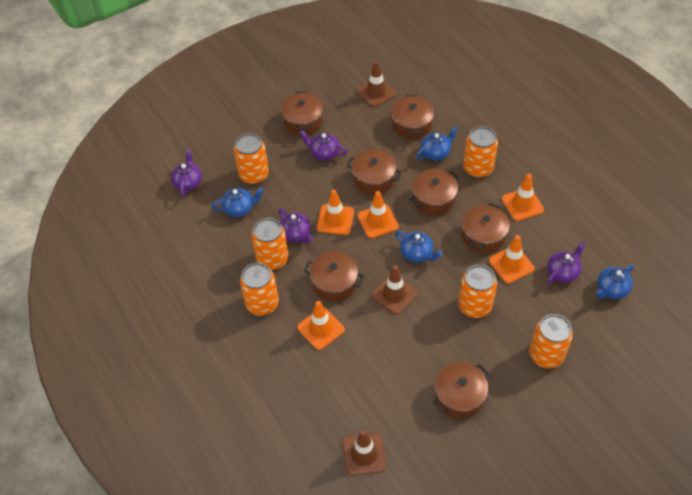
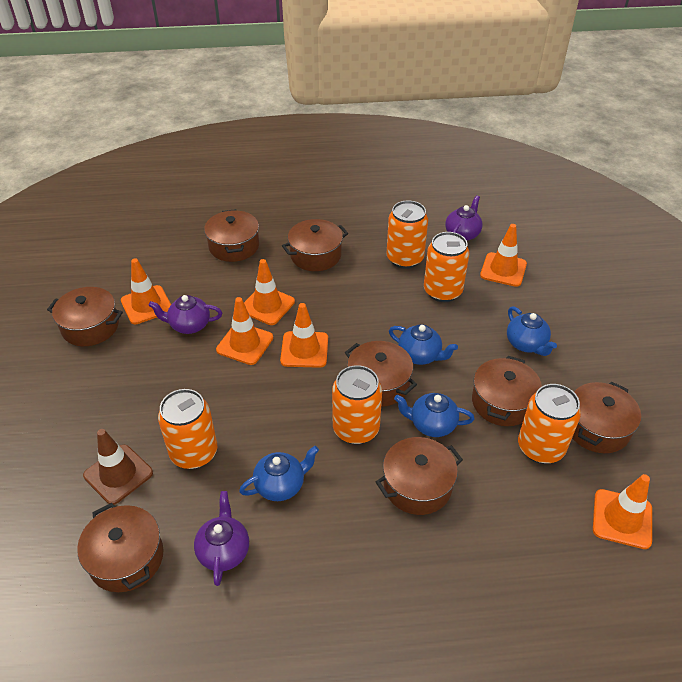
brown pot: 7 -> 8
brown traffic cone: 3 -> 1
orange can: 6 -> 5
orange traffic cone: 5 -> 6
purple teapot: 4 -> 3

